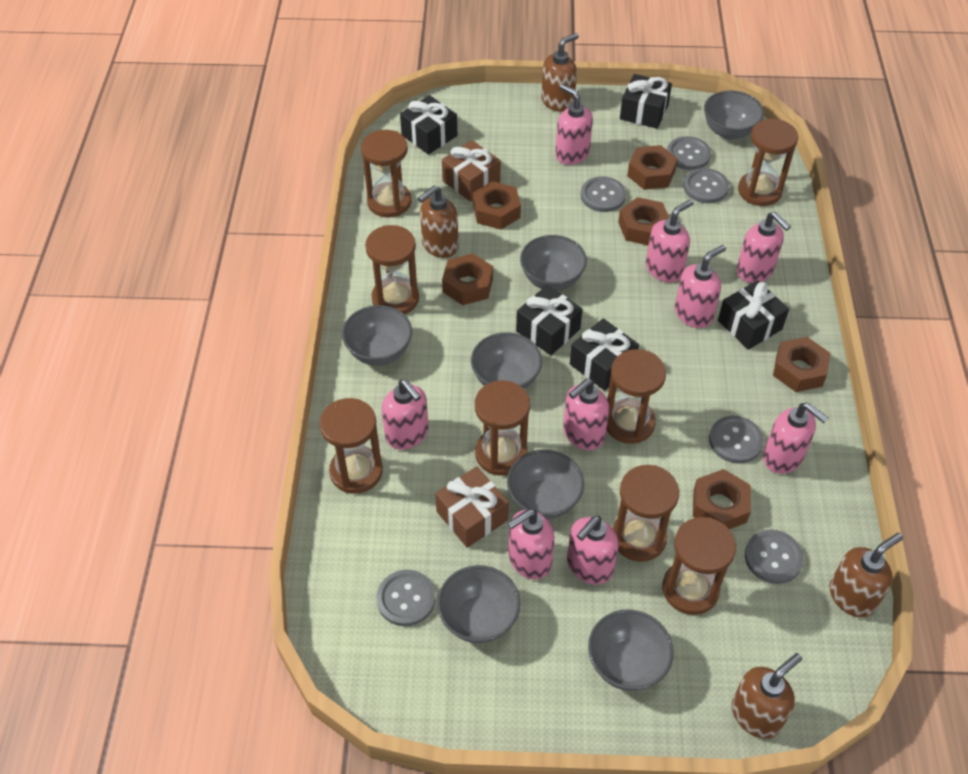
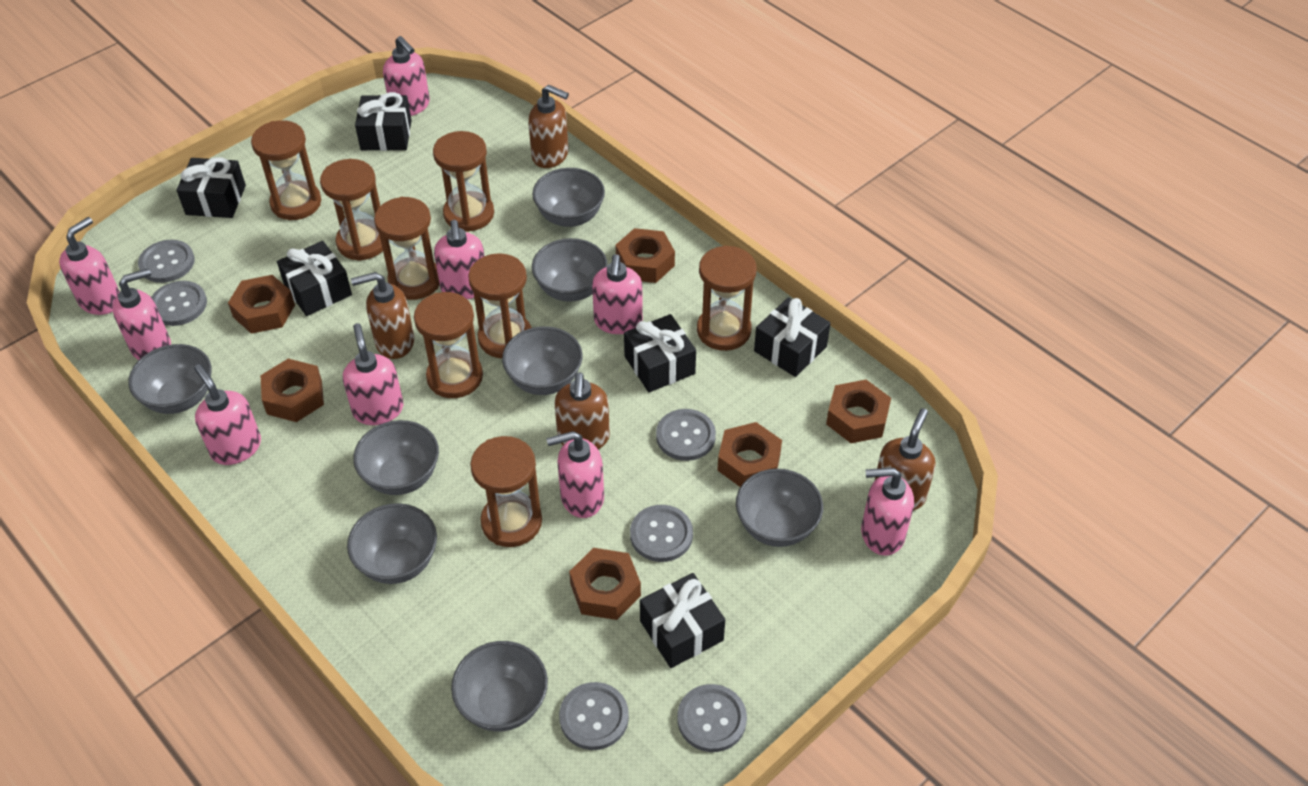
black gift: 5 -> 6
brown gift: 2 -> 0
grey bowl: 7 -> 8

